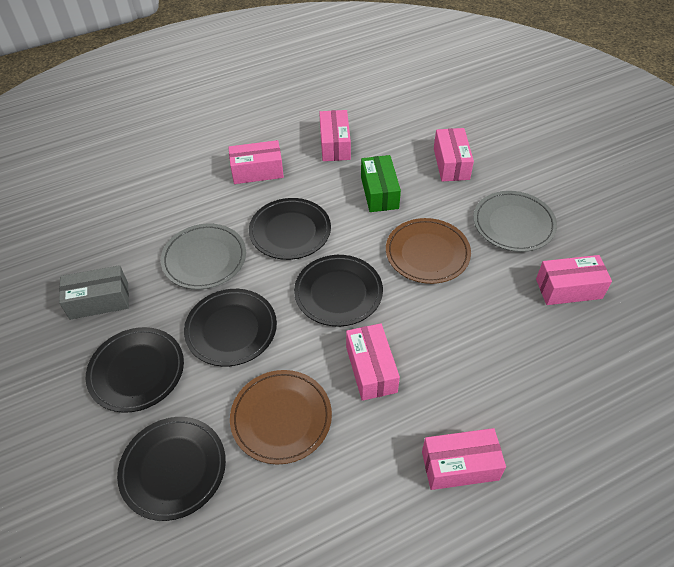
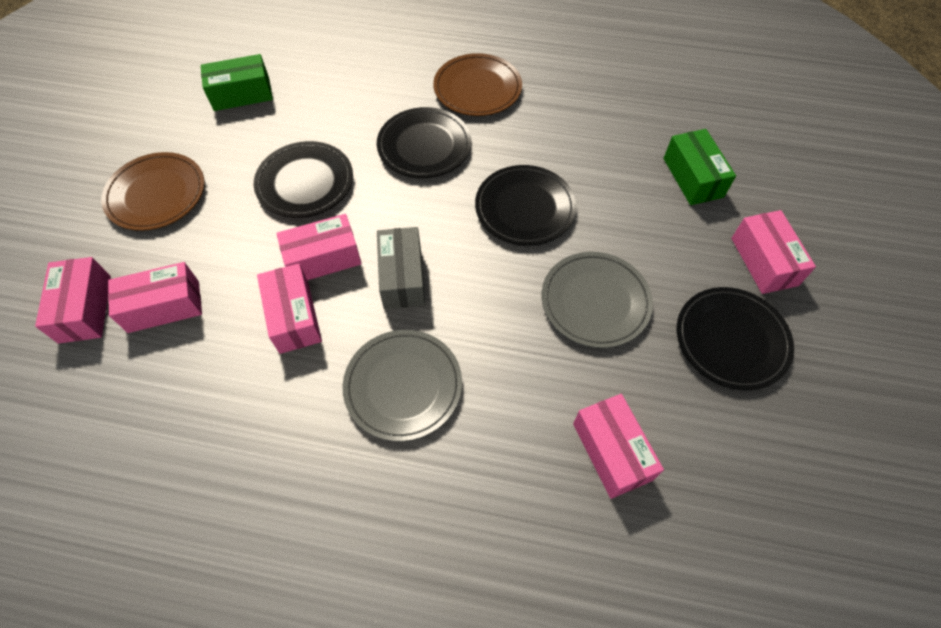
black plate: 5 -> 4
green box: 1 -> 2

